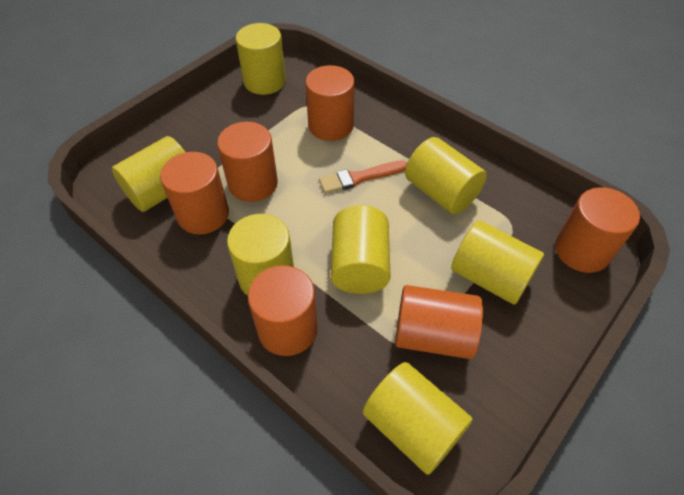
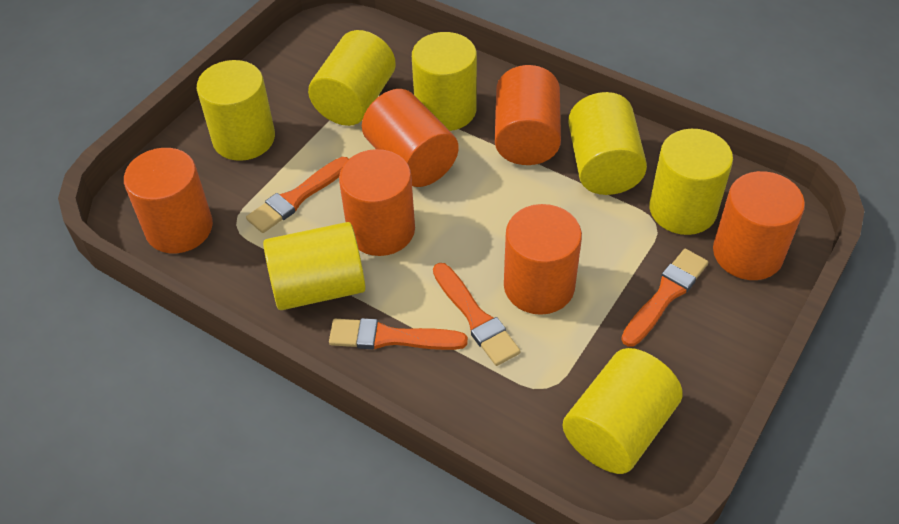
orange brush: 1 -> 4

